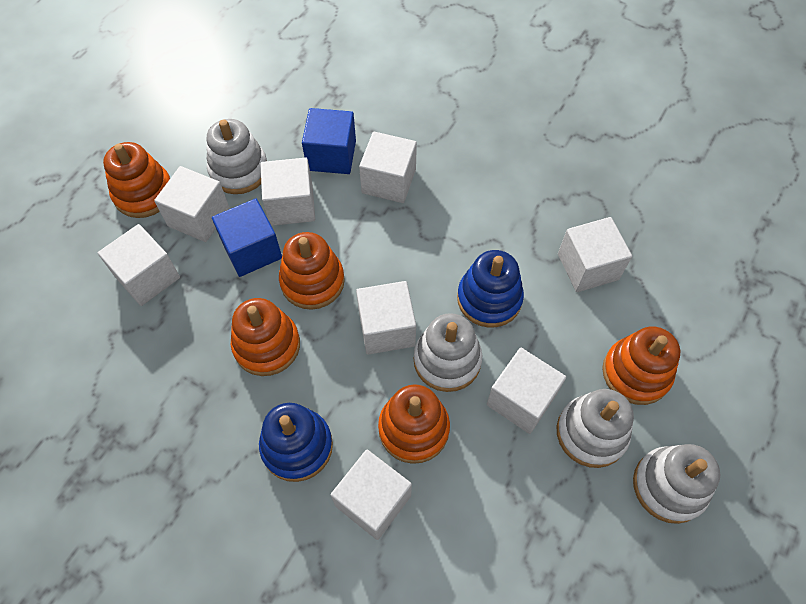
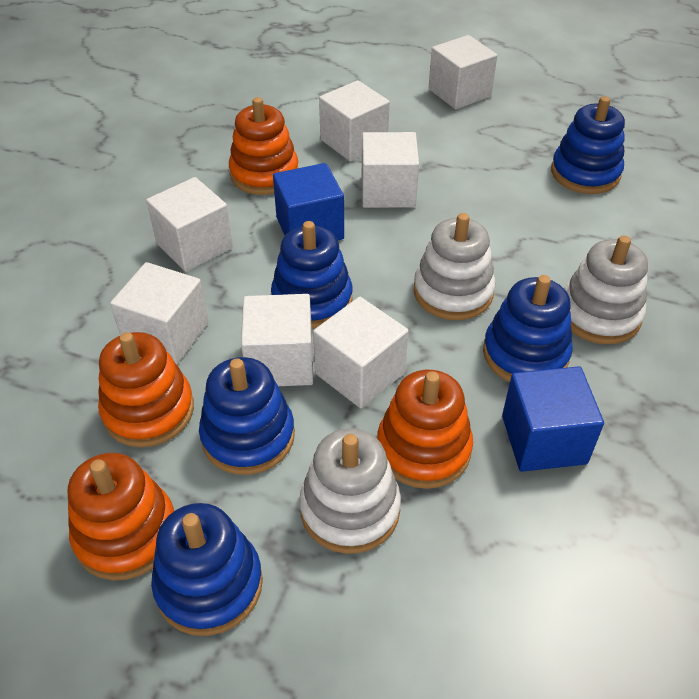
blue stacking toy: 2 -> 5
orange stacking toy: 5 -> 4
white cube: 8 -> 7
white stacking toy: 4 -> 3

